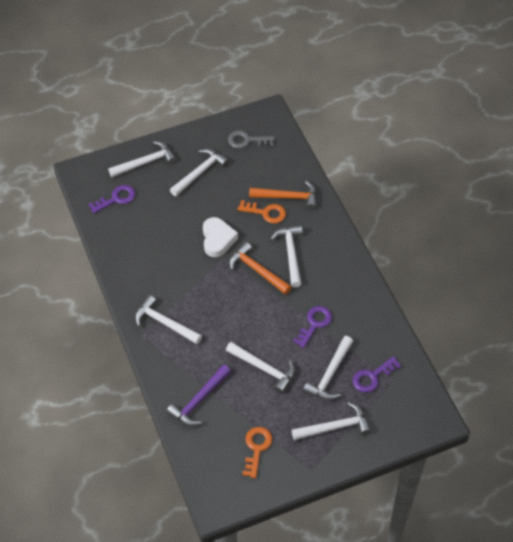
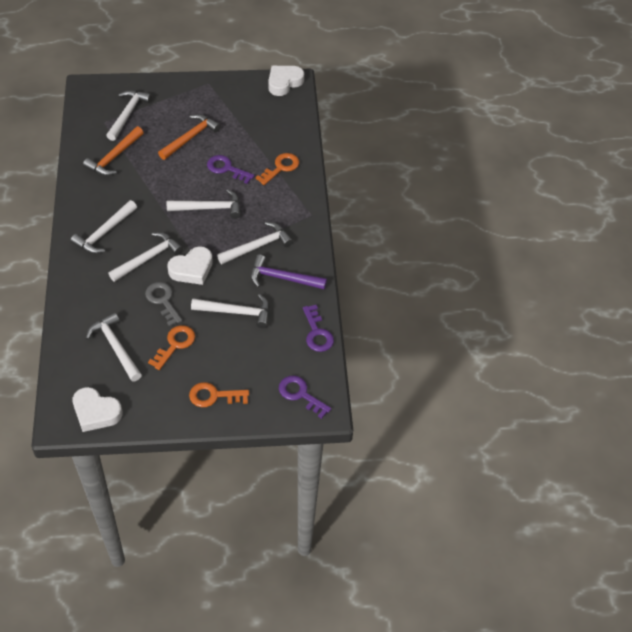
orange key: 2 -> 3
white heart: 1 -> 3

